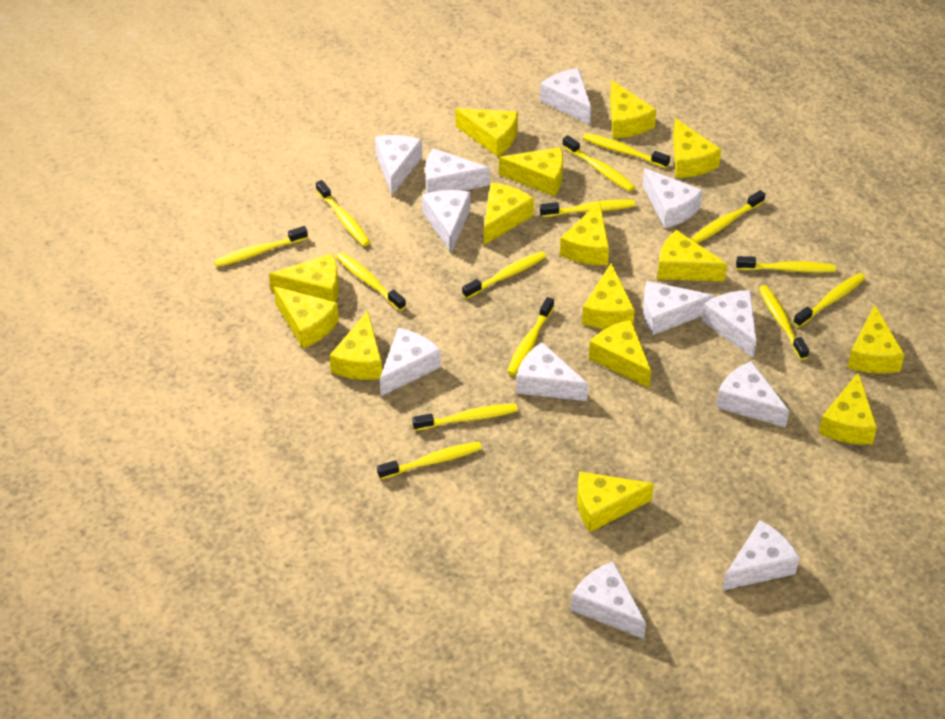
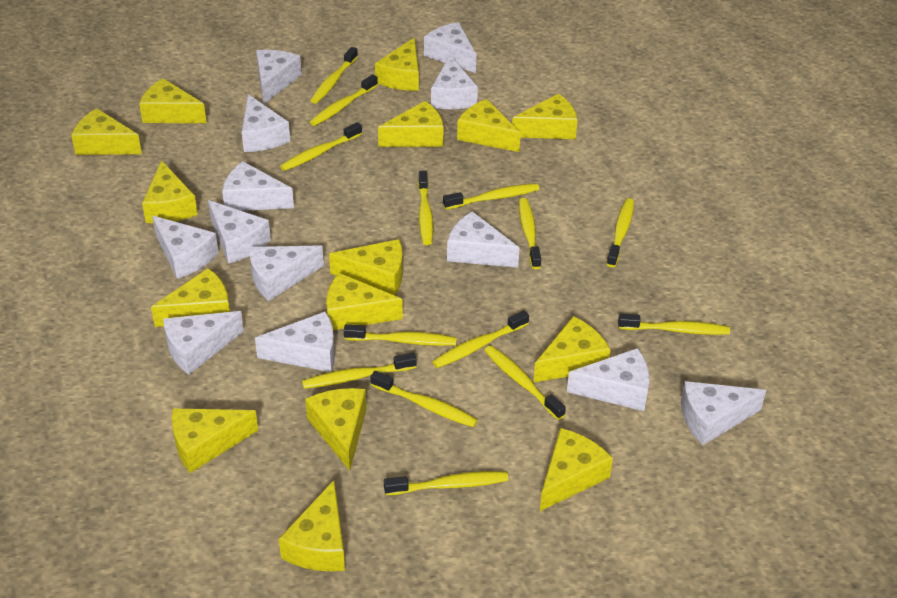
white cheese: 12 -> 13

